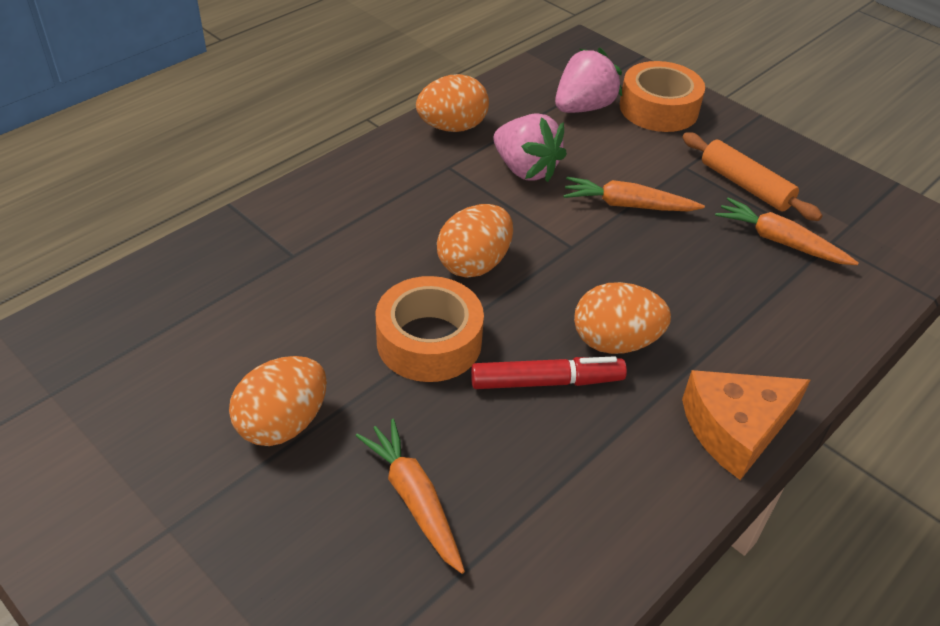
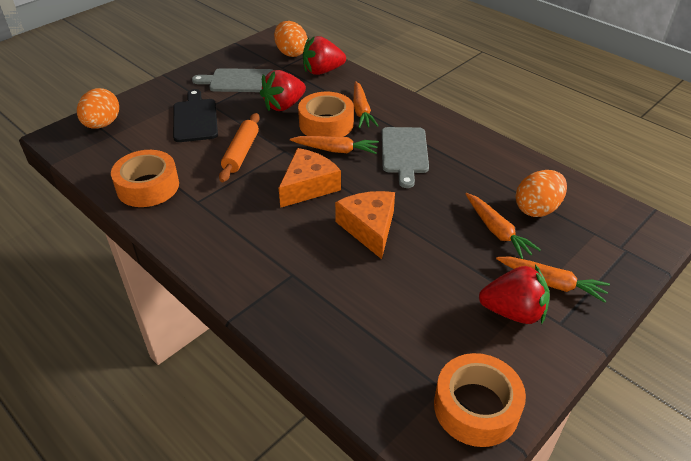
black cutting board: 0 -> 1
grey cutting board: 0 -> 2
orange carrot: 3 -> 4
orange cheese: 1 -> 2
orange egg: 4 -> 3
orange tape: 2 -> 3
pink strawberry: 2 -> 0
red marker: 1 -> 0
red strawberry: 0 -> 3

